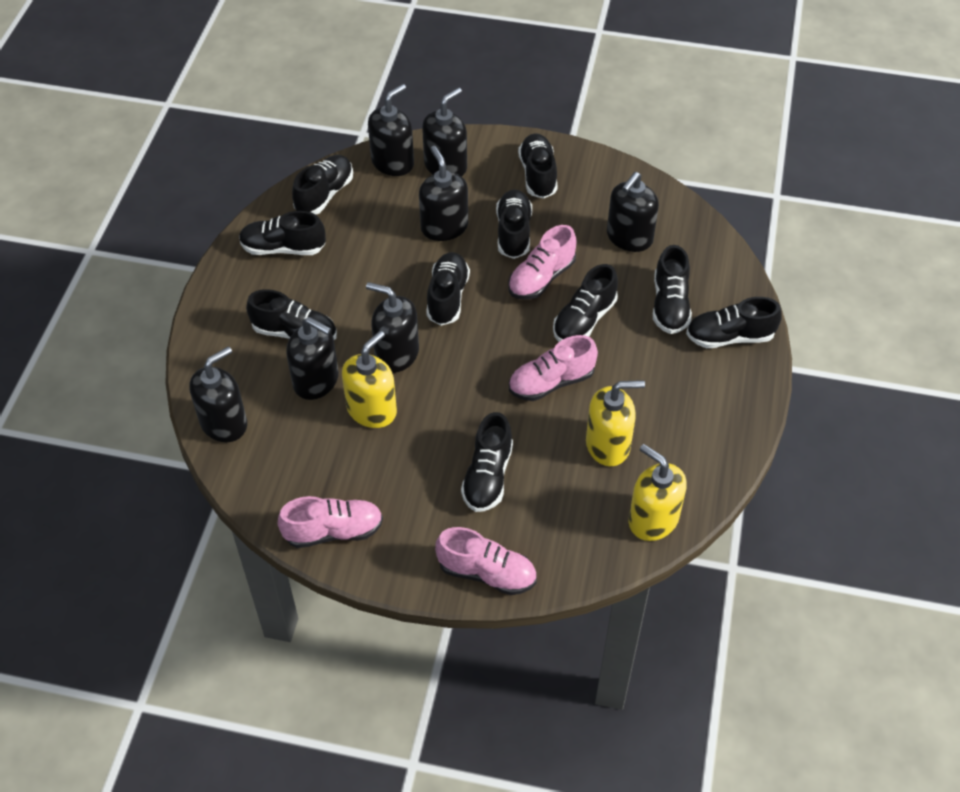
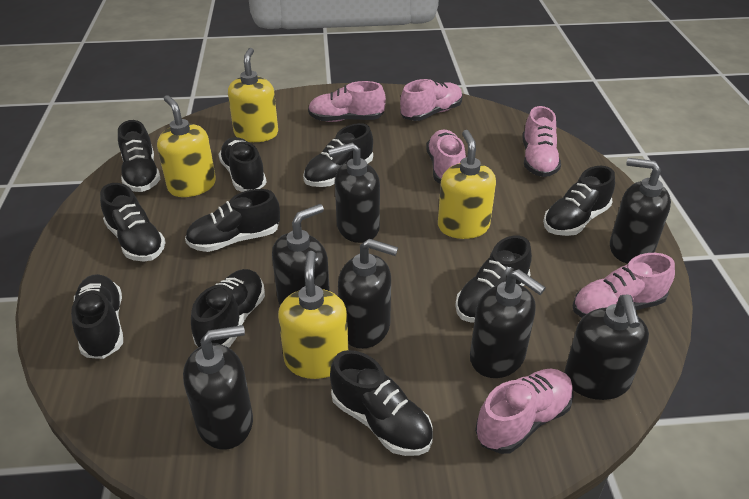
pink shoe: 4 -> 6
yellow soap dispenser: 3 -> 4

